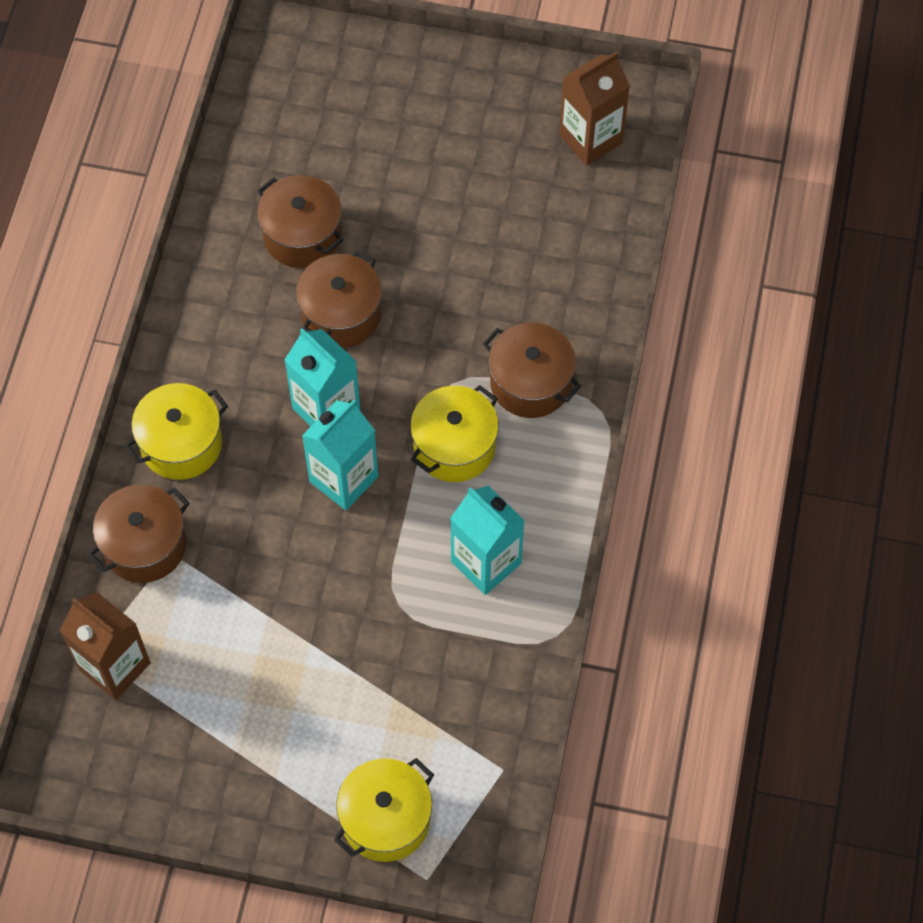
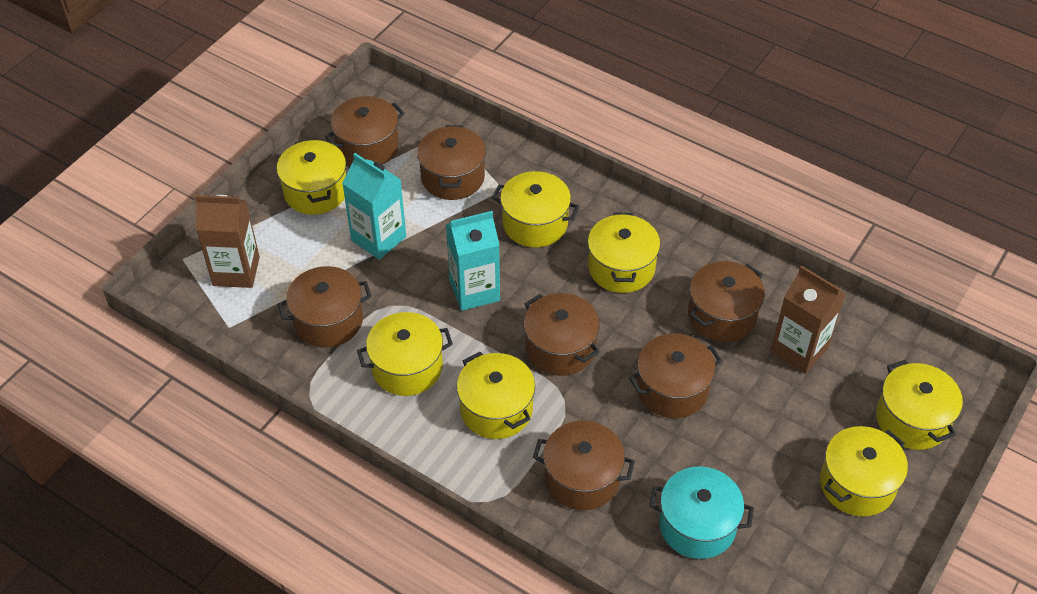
brown pot: 4 -> 7
turquoise carton: 3 -> 2
turquoise pot: 0 -> 1
yellow pot: 3 -> 7

